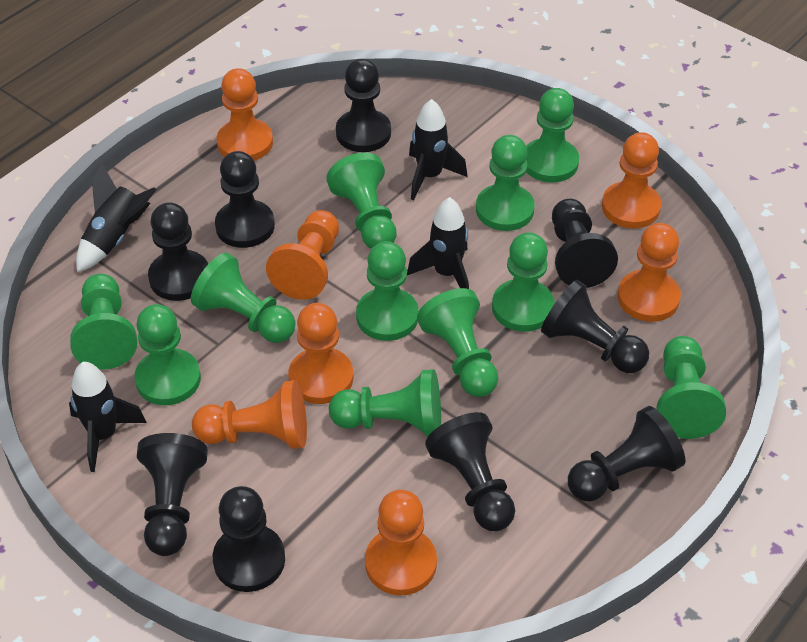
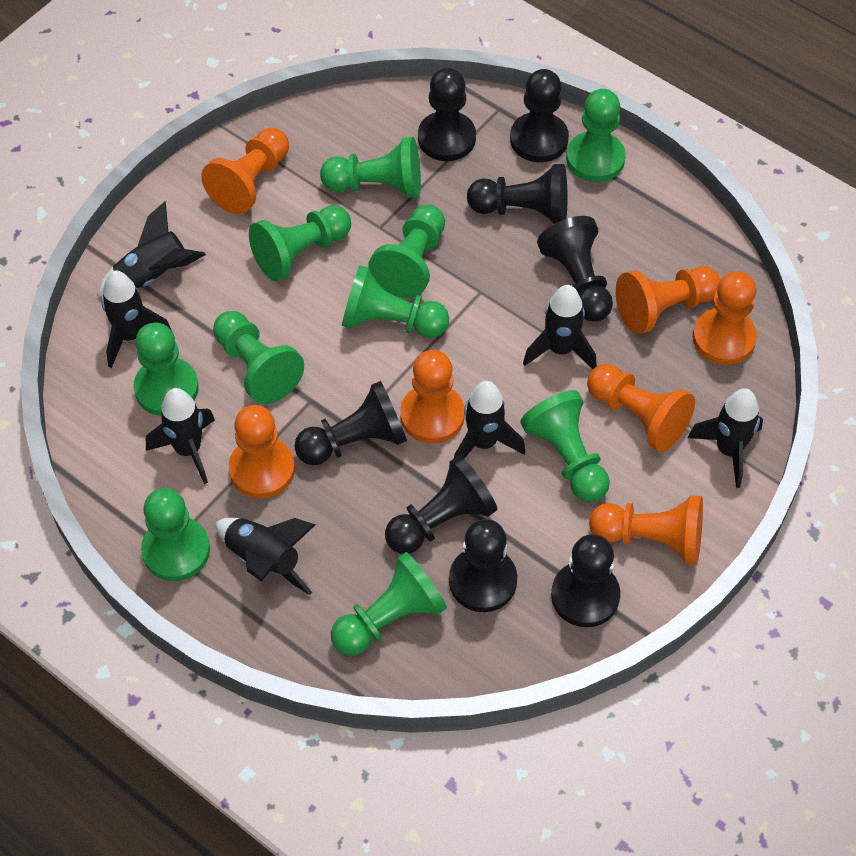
black pawn: 9 -> 8
black rocket: 4 -> 7
green pawn: 11 -> 10

